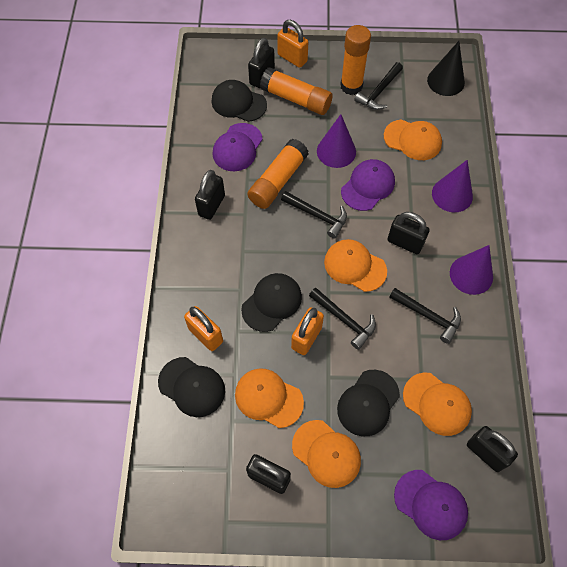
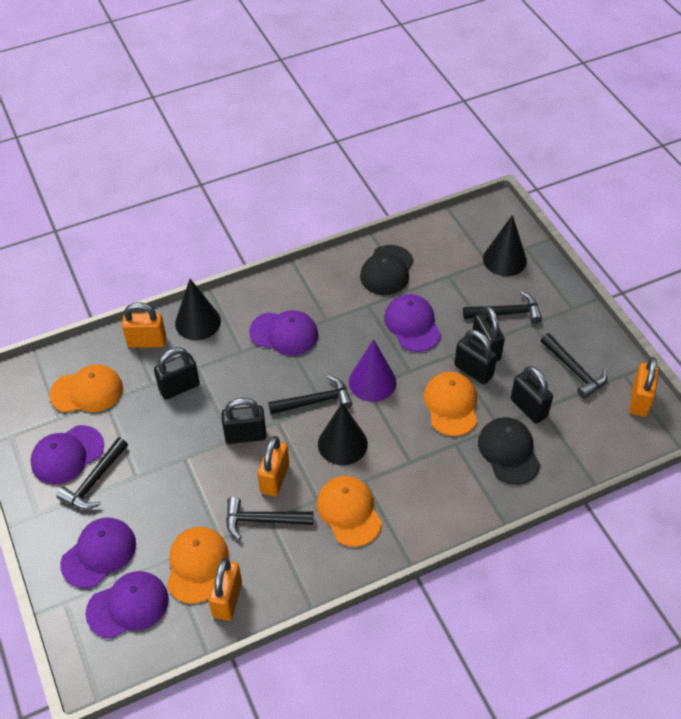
black cap: 4 -> 2
black cone: 1 -> 3
black hammer: 4 -> 5
orange cap: 5 -> 4
orange glue stick: 3 -> 0
orange padlock: 3 -> 4
purple cap: 3 -> 5
purple cone: 3 -> 1

